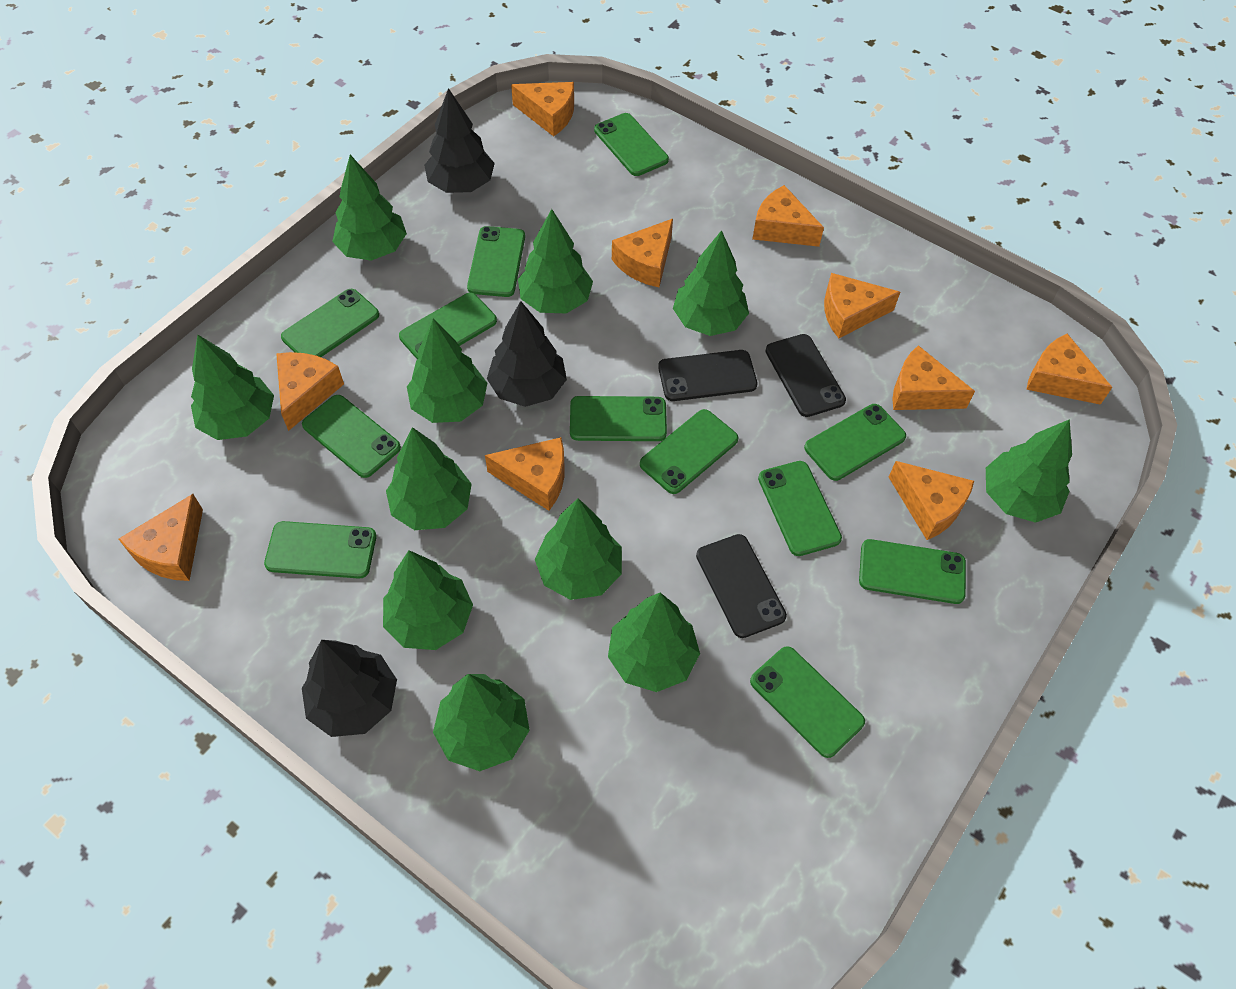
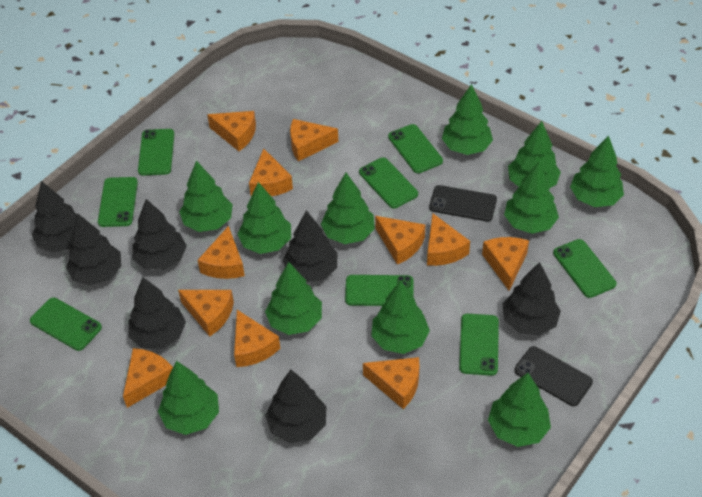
black phone: 3 -> 2
black tree: 3 -> 7
green phone: 12 -> 8
orange cheese: 10 -> 11

